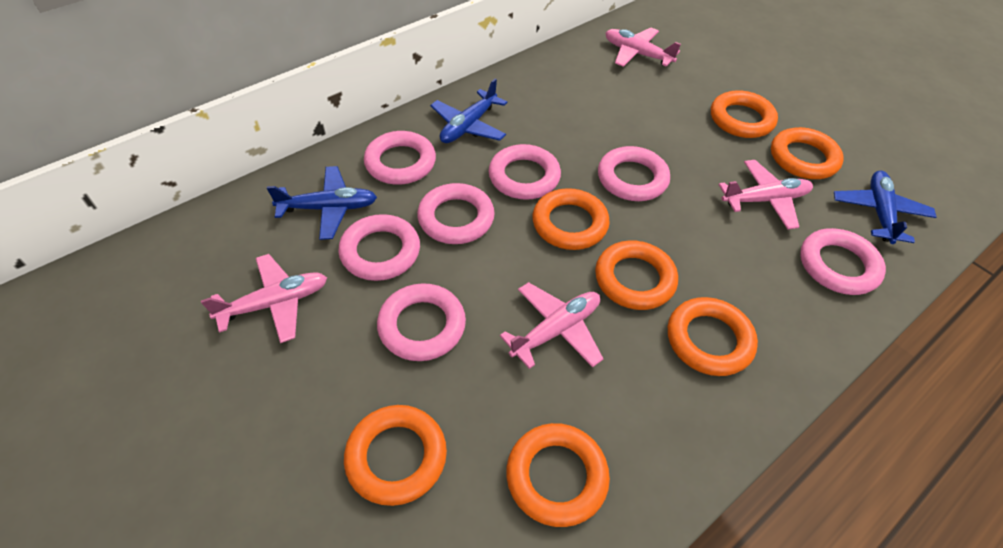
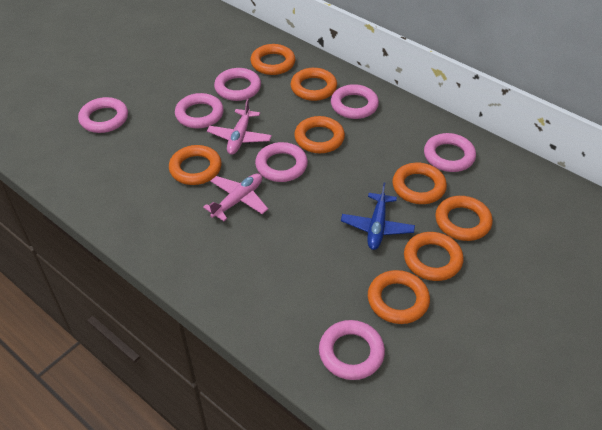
blue plane: 3 -> 1
orange ring: 7 -> 8
pink plane: 4 -> 2

